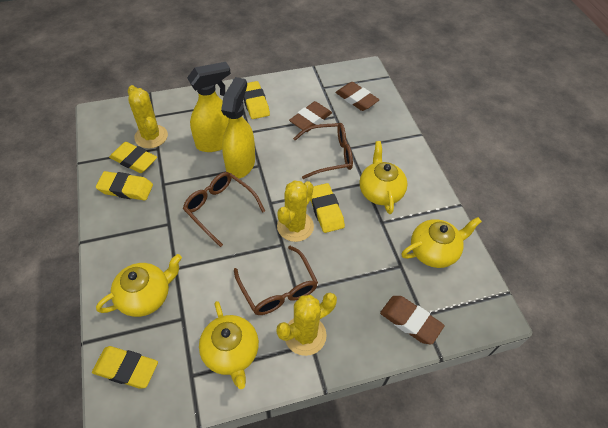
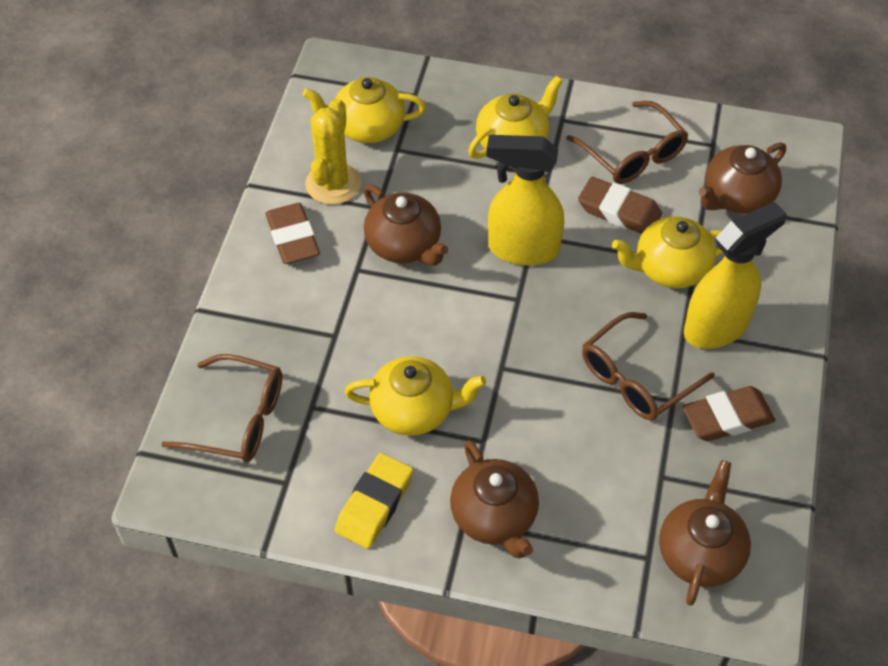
brown teapot: 0 -> 4
yellow cactus: 3 -> 1
yellow eraser: 5 -> 1

